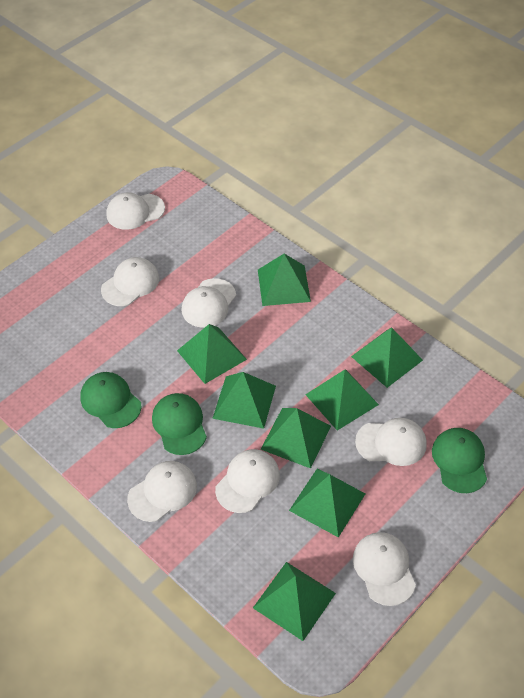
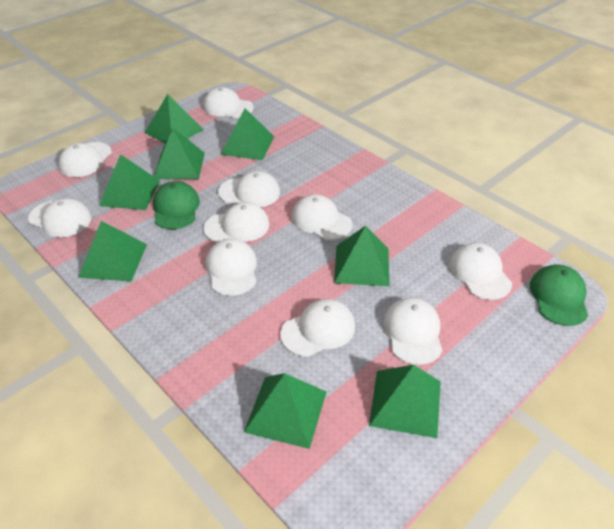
green cap: 3 -> 2
white cap: 7 -> 10

